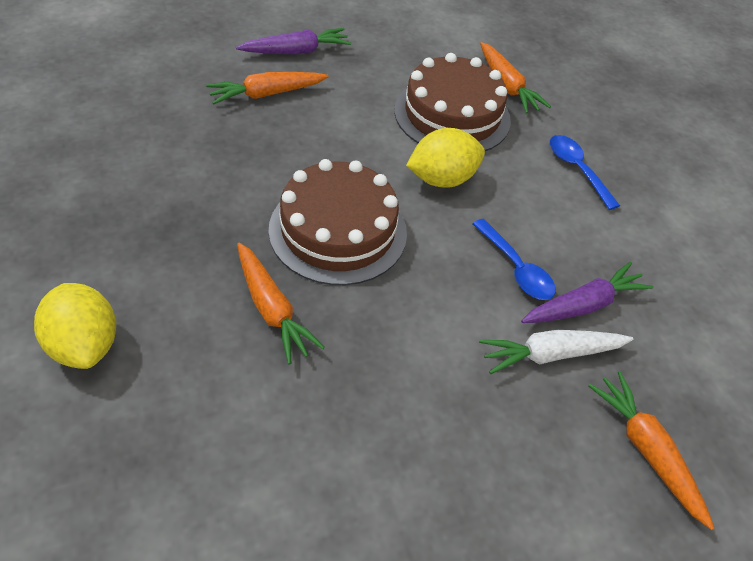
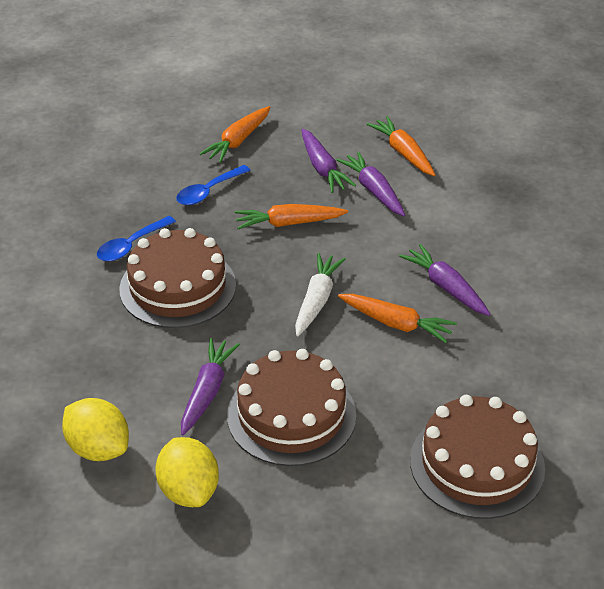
brown cake: 2 -> 3
purple carrot: 2 -> 4

